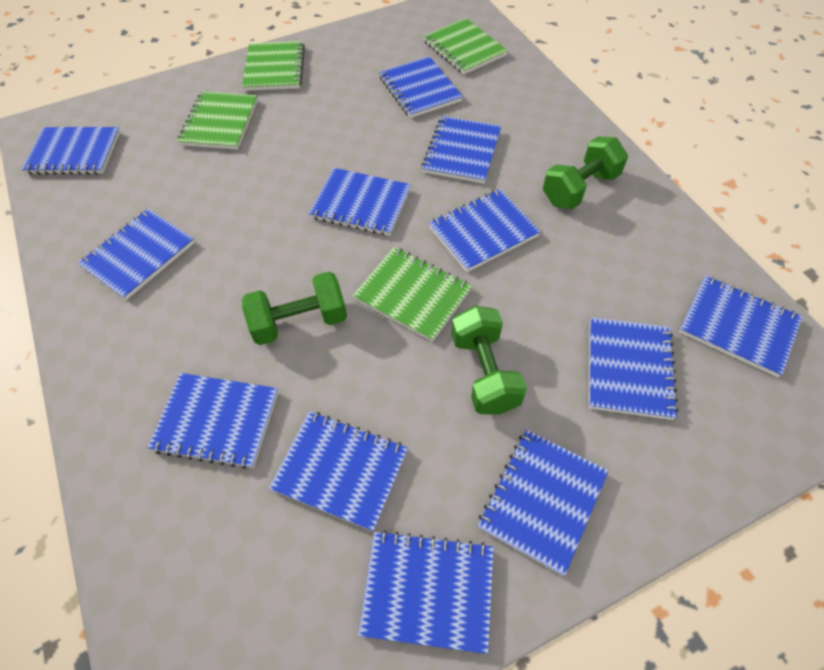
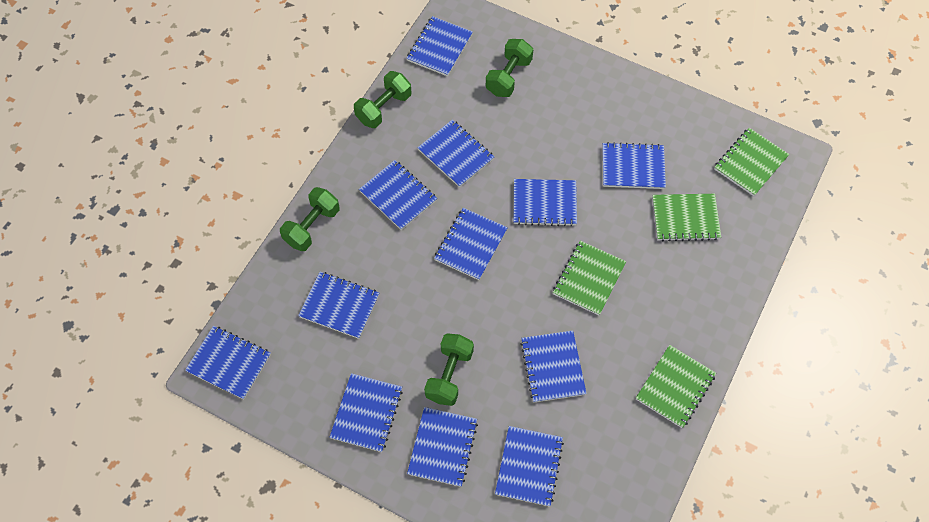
green dumbbell: 3 -> 4

